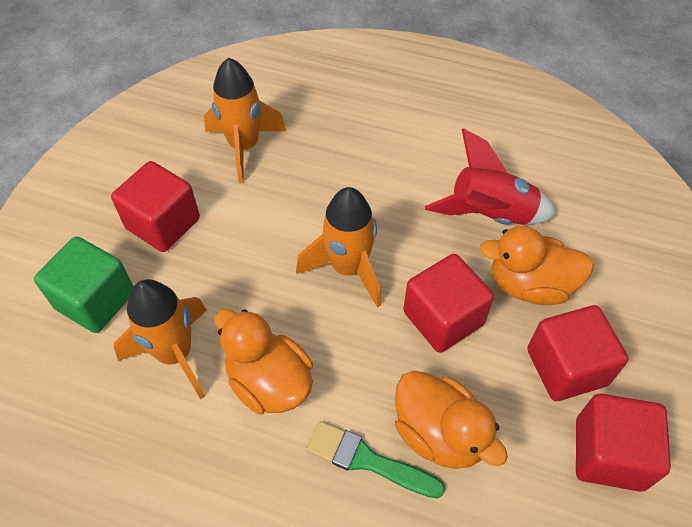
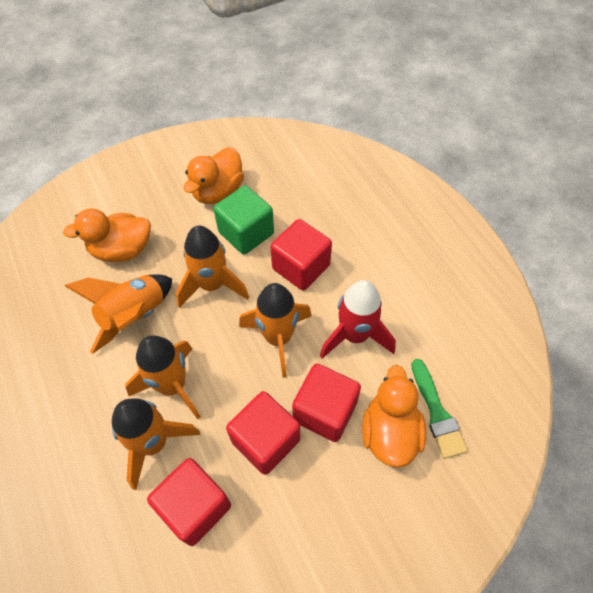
orange rocket: 3 -> 5

